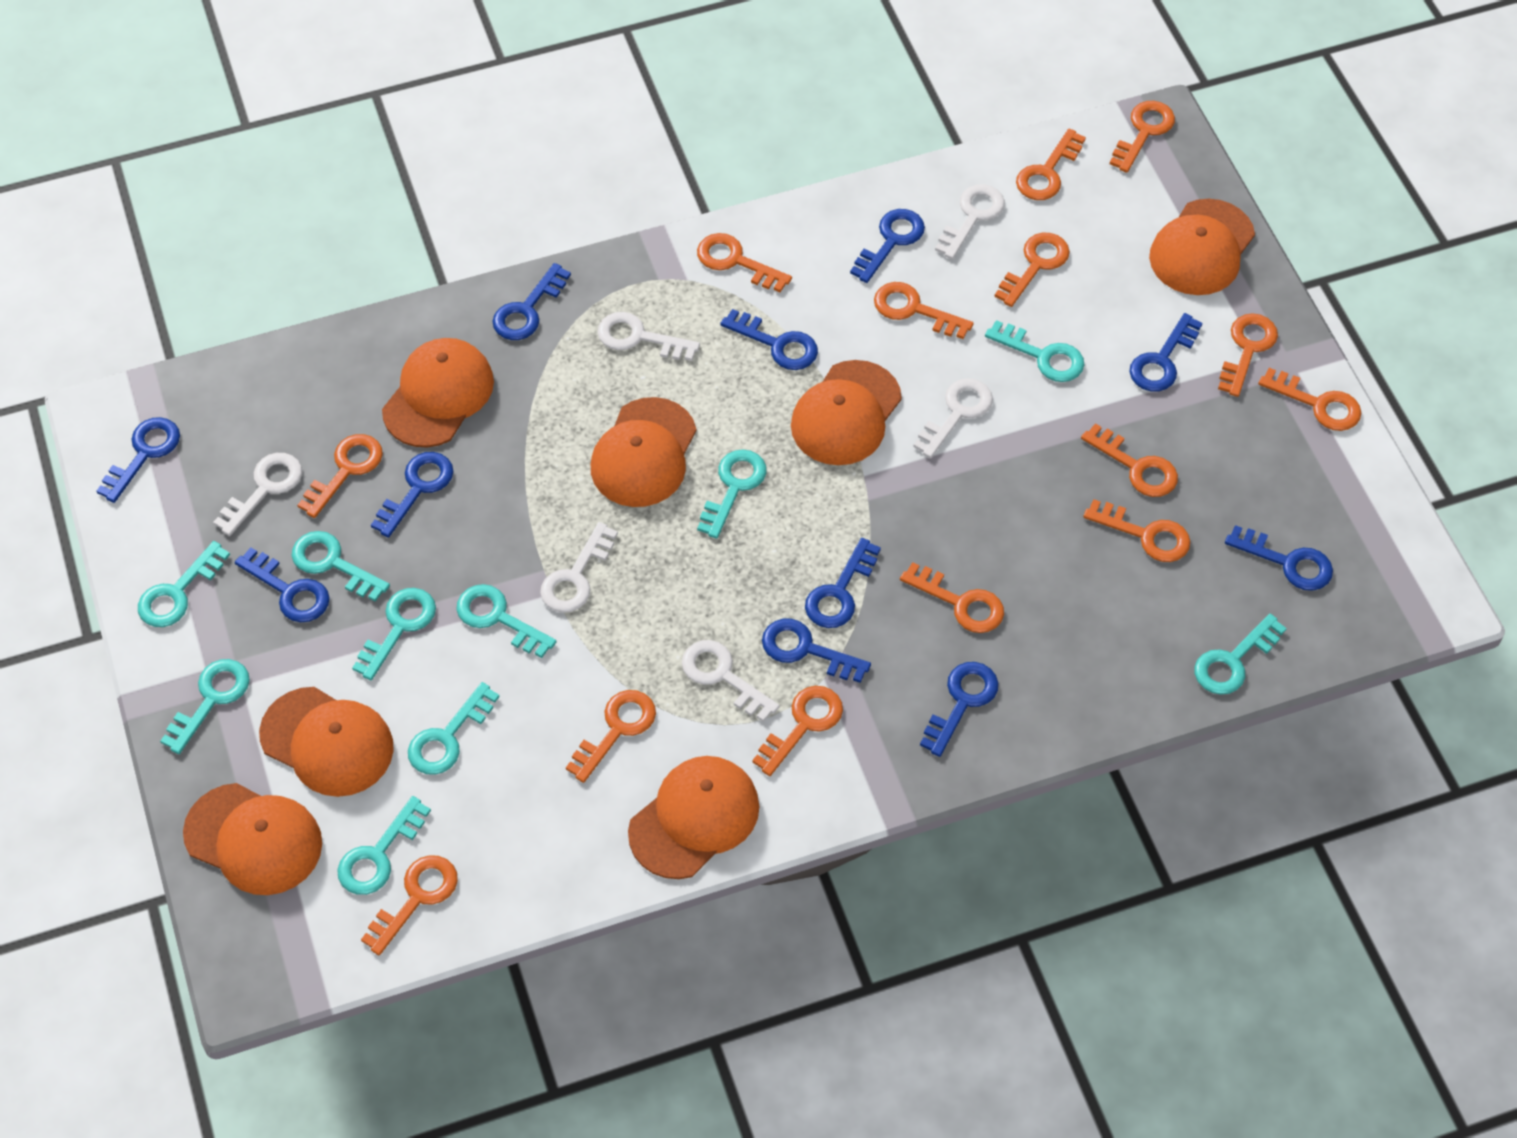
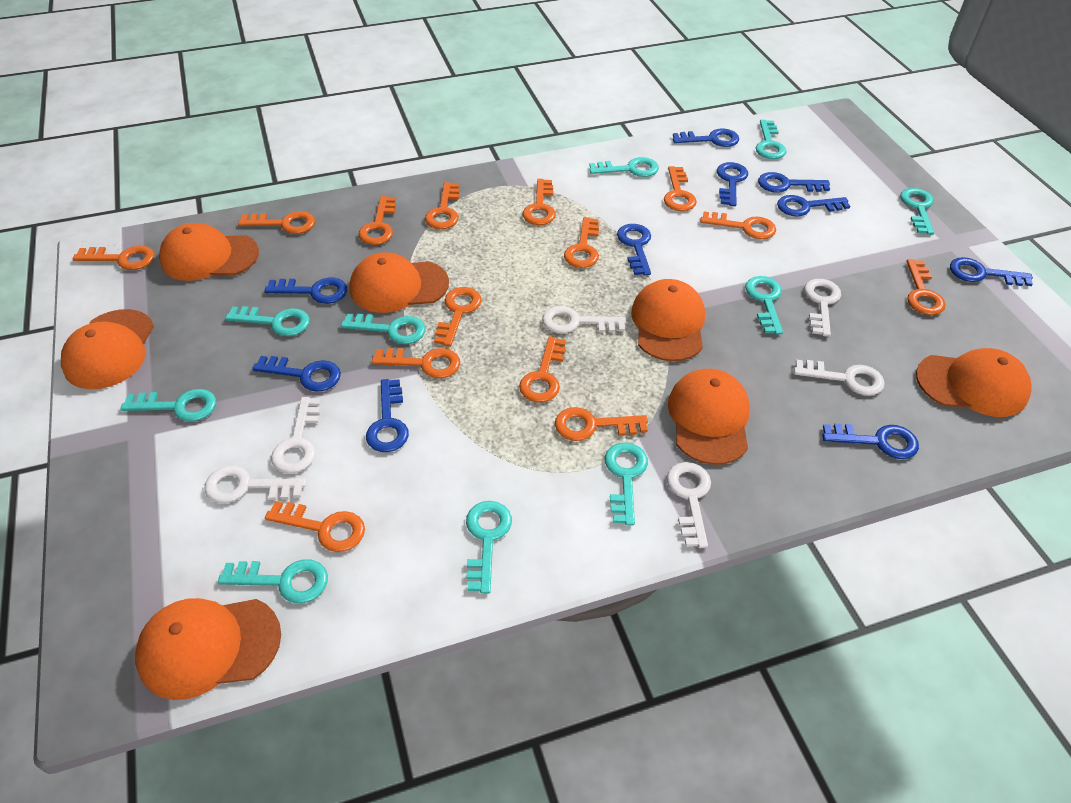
blue key: 11 -> 10

